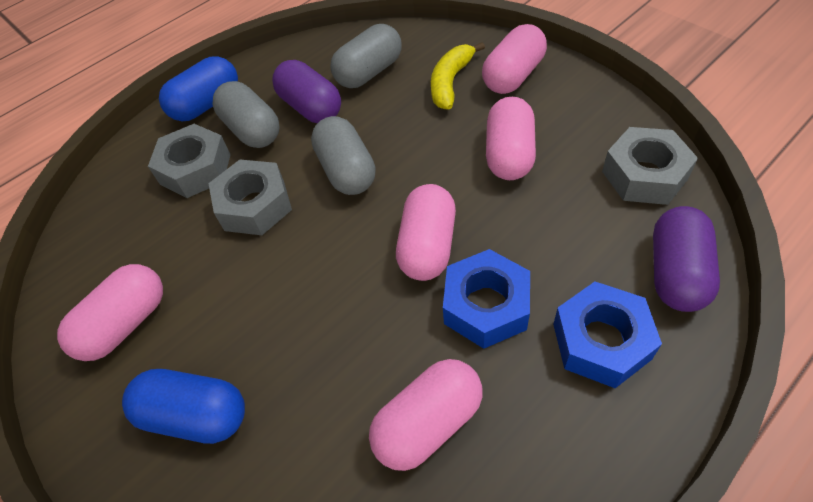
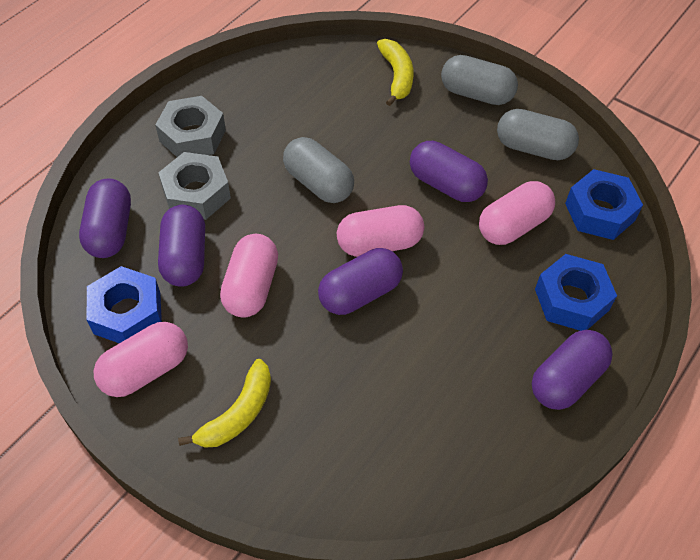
blue capsule: 2 -> 0
blue nut: 2 -> 3
grey nut: 3 -> 2
pink capsule: 5 -> 4
purple capsule: 2 -> 5
yellow banana: 1 -> 2

